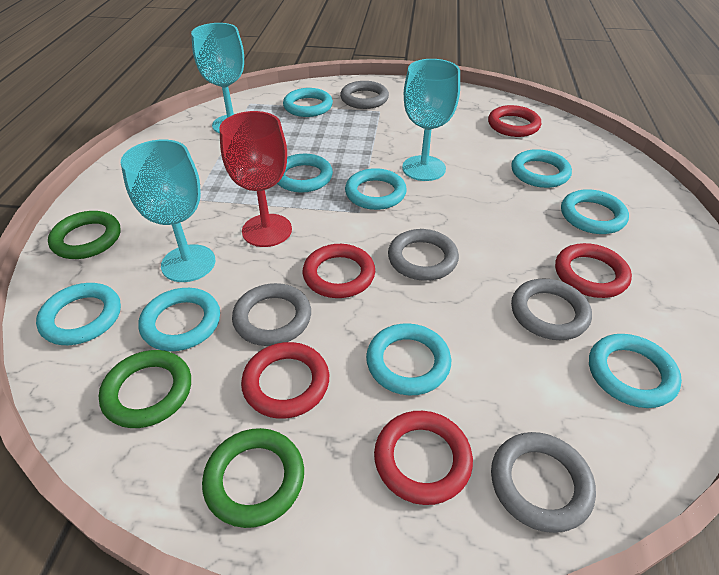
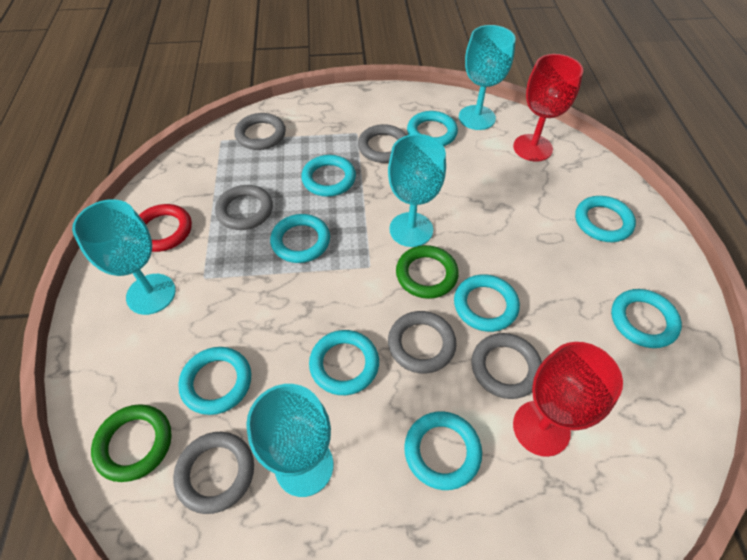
green ring: 3 -> 2
grey ring: 5 -> 6
red goblet: 1 -> 2
red ring: 5 -> 1
turquoise goblet: 3 -> 4

